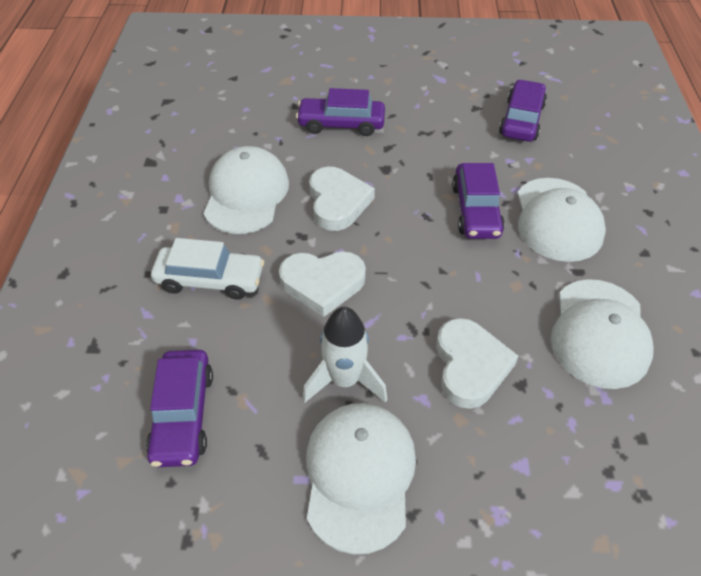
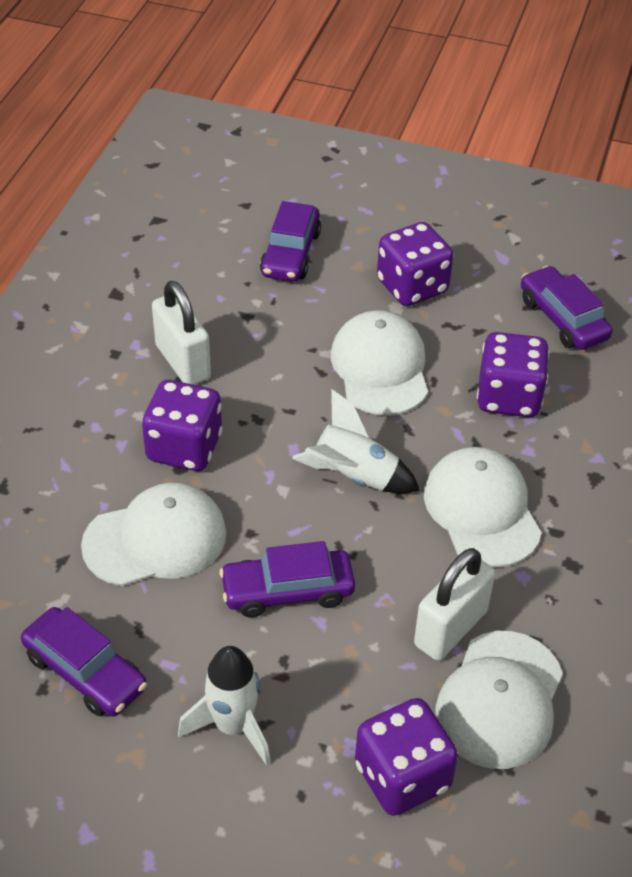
purple dice: 0 -> 4
white car: 1 -> 0
white heart: 3 -> 0
white padlock: 0 -> 2
white rocket: 1 -> 2

